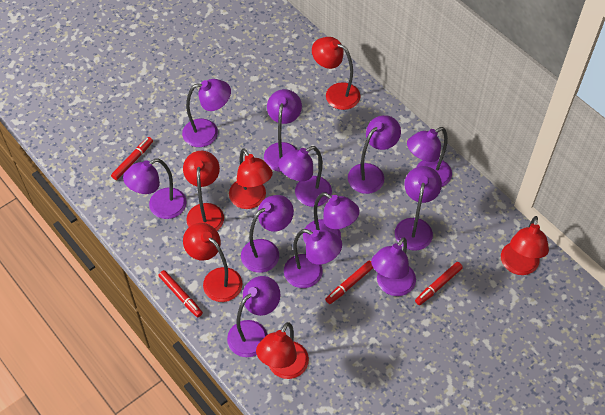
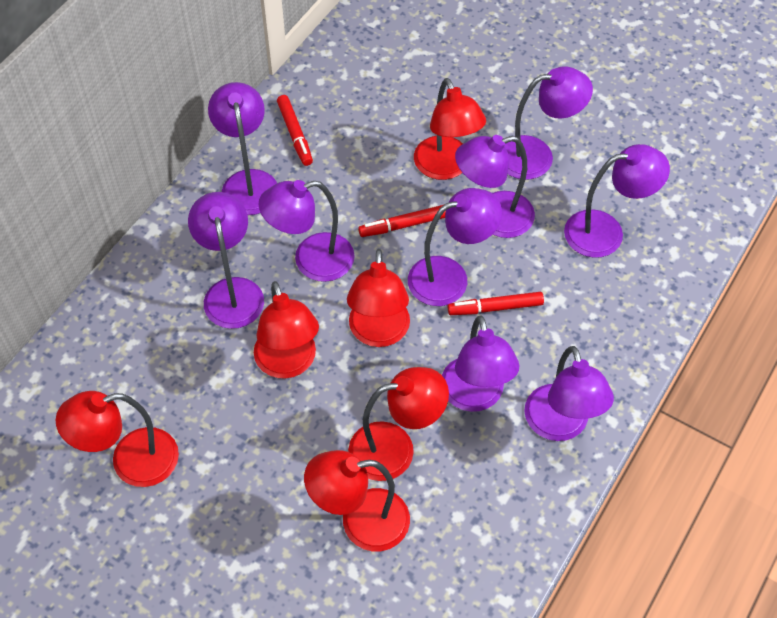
purple lamp: 12 -> 9
red marker: 4 -> 3

